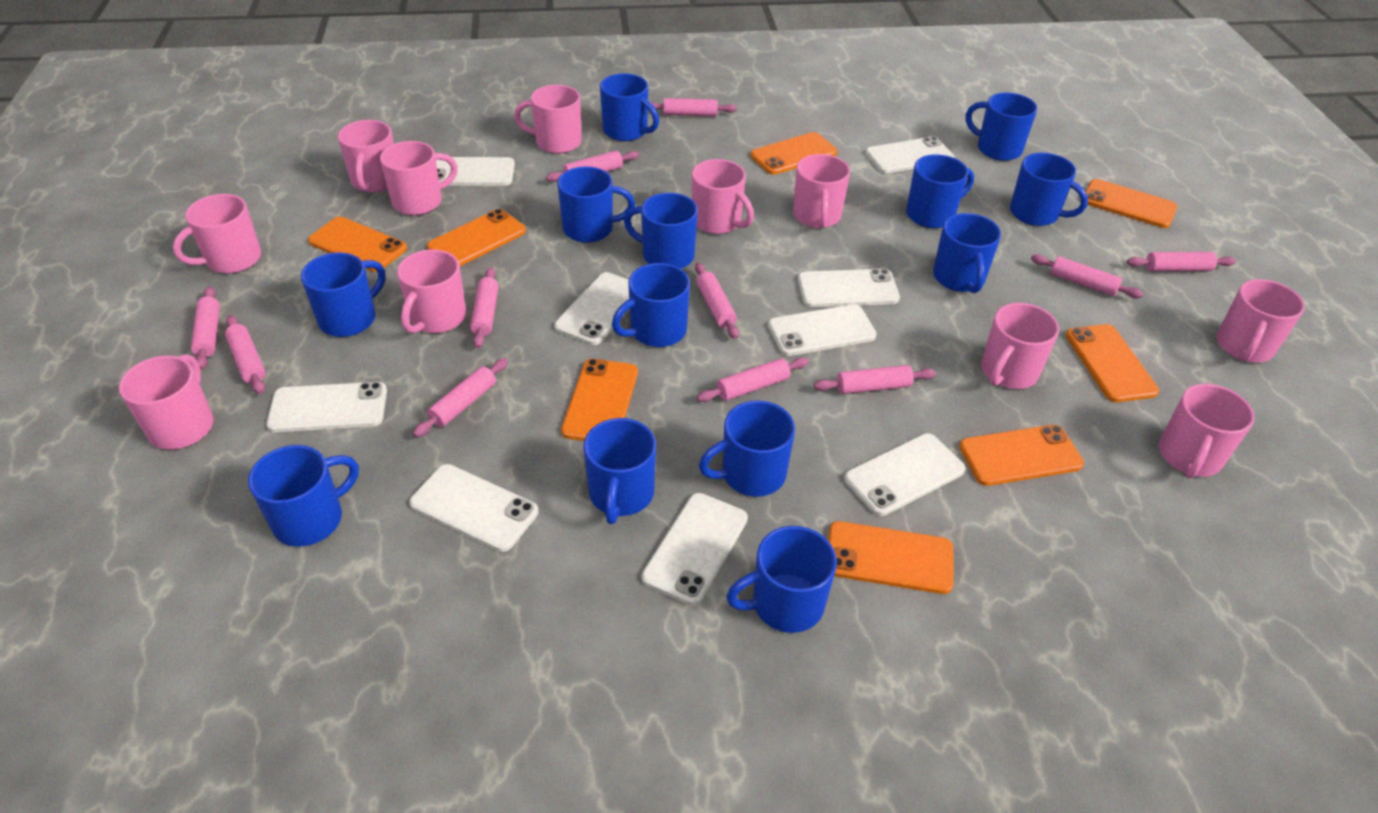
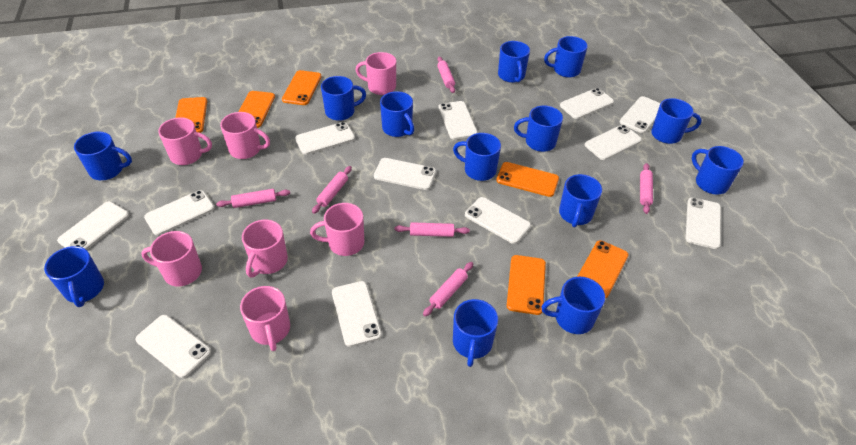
orange phone: 8 -> 6
pink mug: 11 -> 7
pink rolling pin: 11 -> 6
white phone: 9 -> 12

